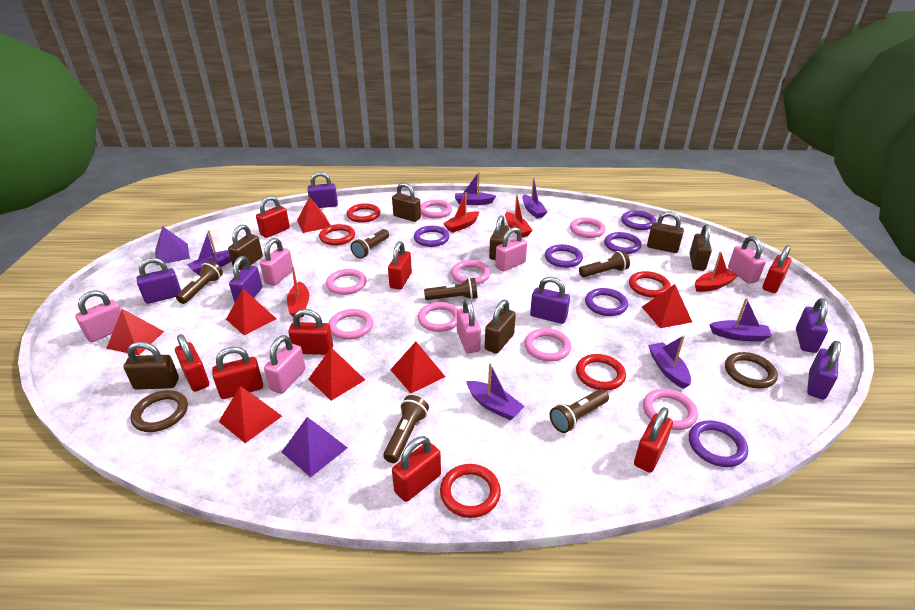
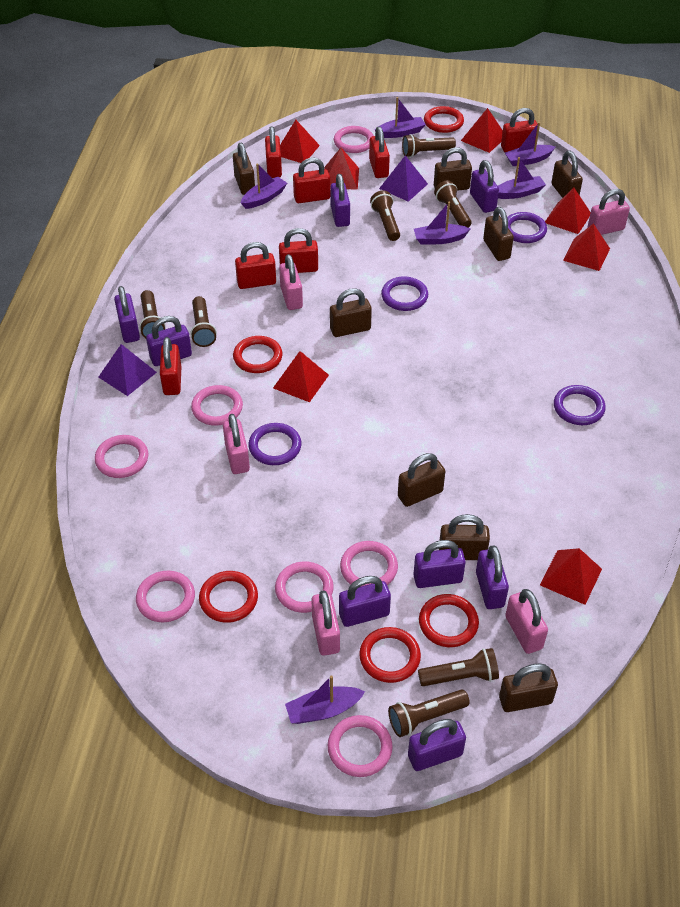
brown flashlight: 6 -> 7
brown padlock: 7 -> 8
brown ring: 2 -> 0
pink padlock: 6 -> 5
pink ring: 8 -> 7
purple padlock: 6 -> 8
purple ring: 6 -> 4
red boat: 4 -> 0
red padlock: 8 -> 7

